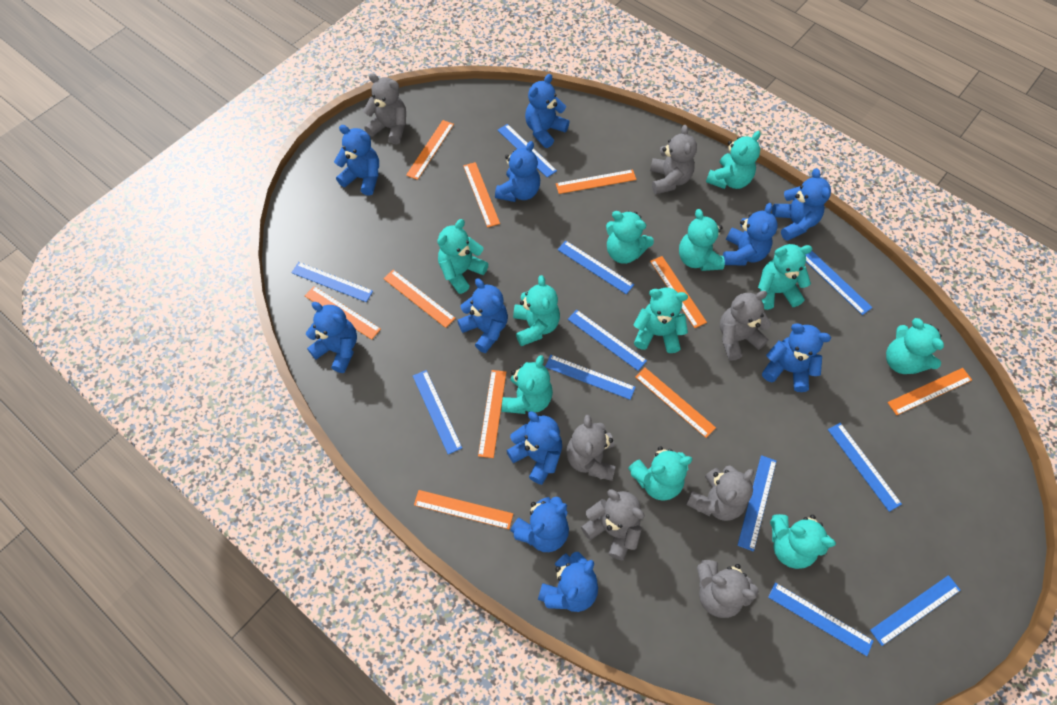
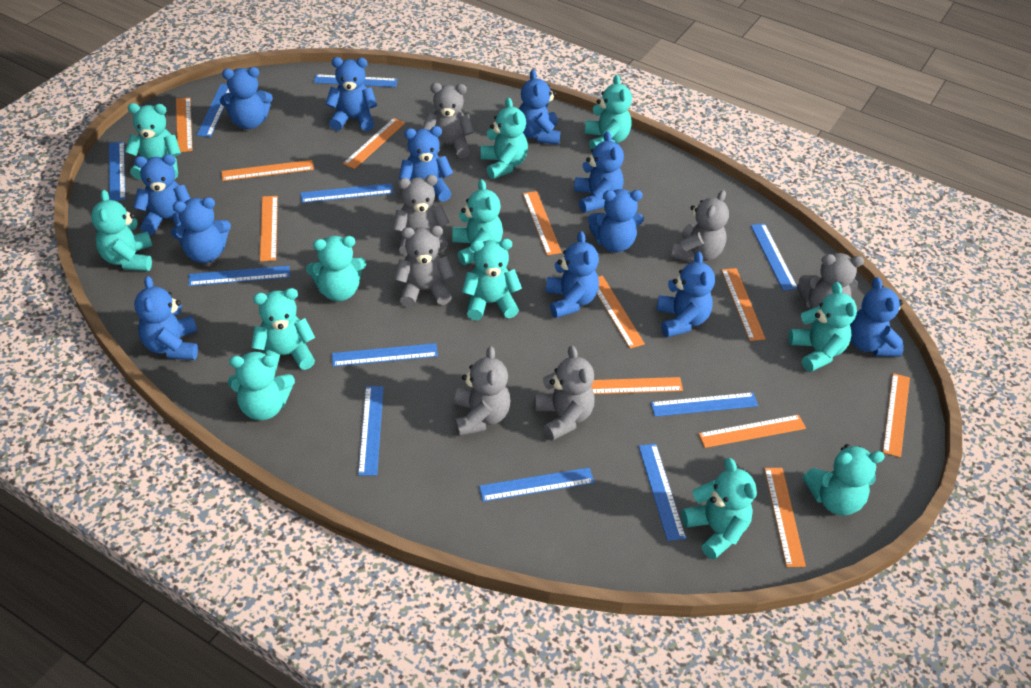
blue teddy bear: 11 -> 12
orange ruler: 10 -> 11
turquoise teddy bear: 11 -> 12

